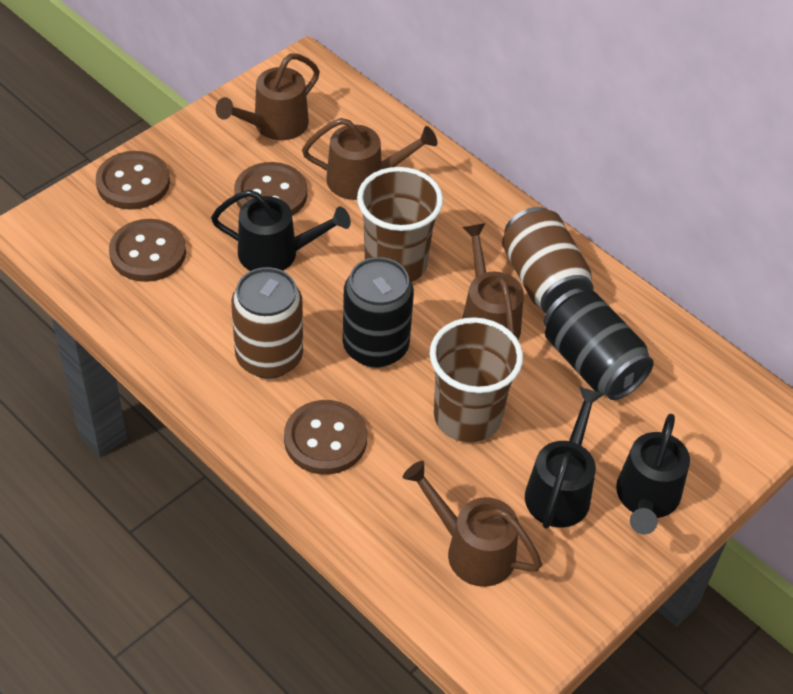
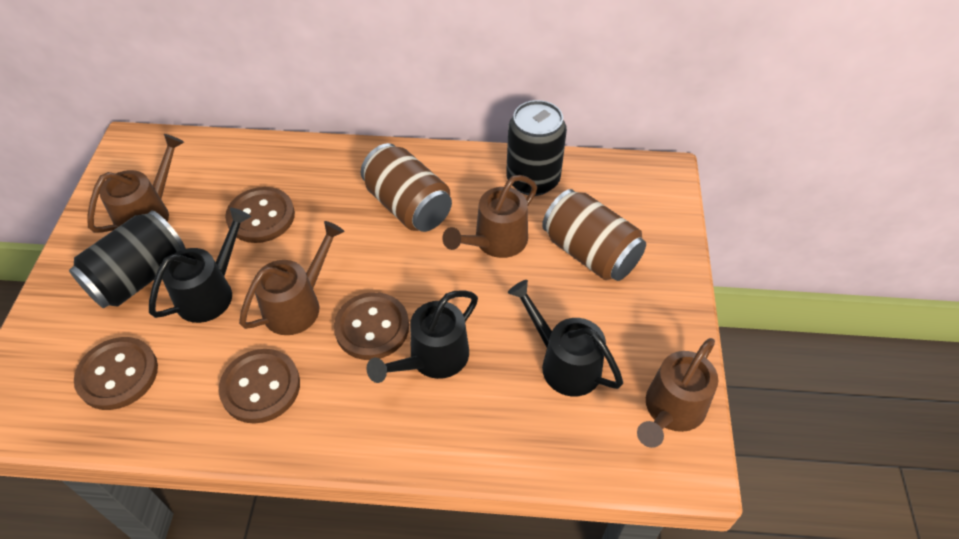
brown cup: 2 -> 0

